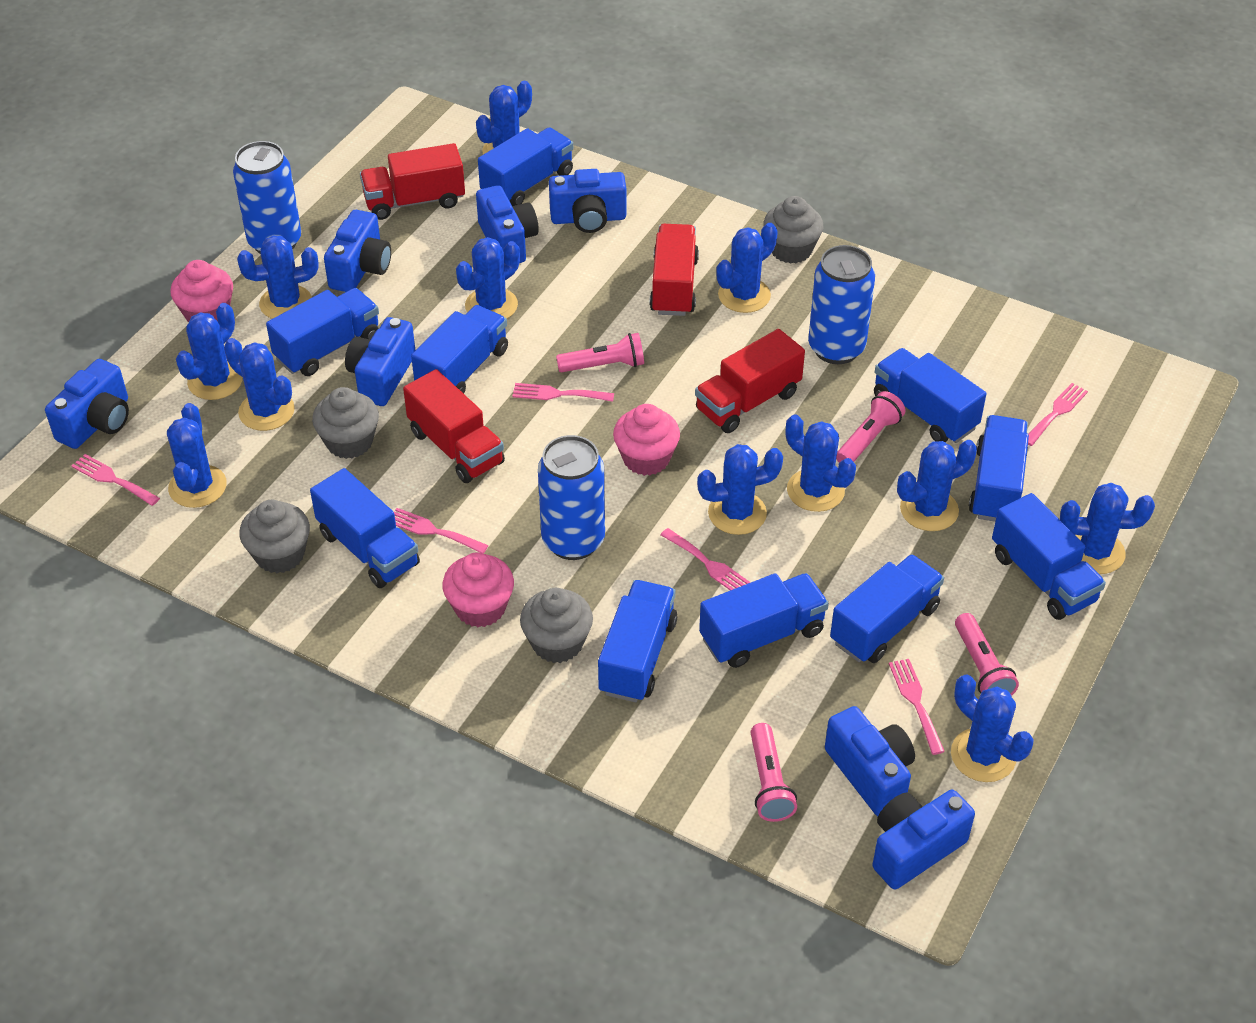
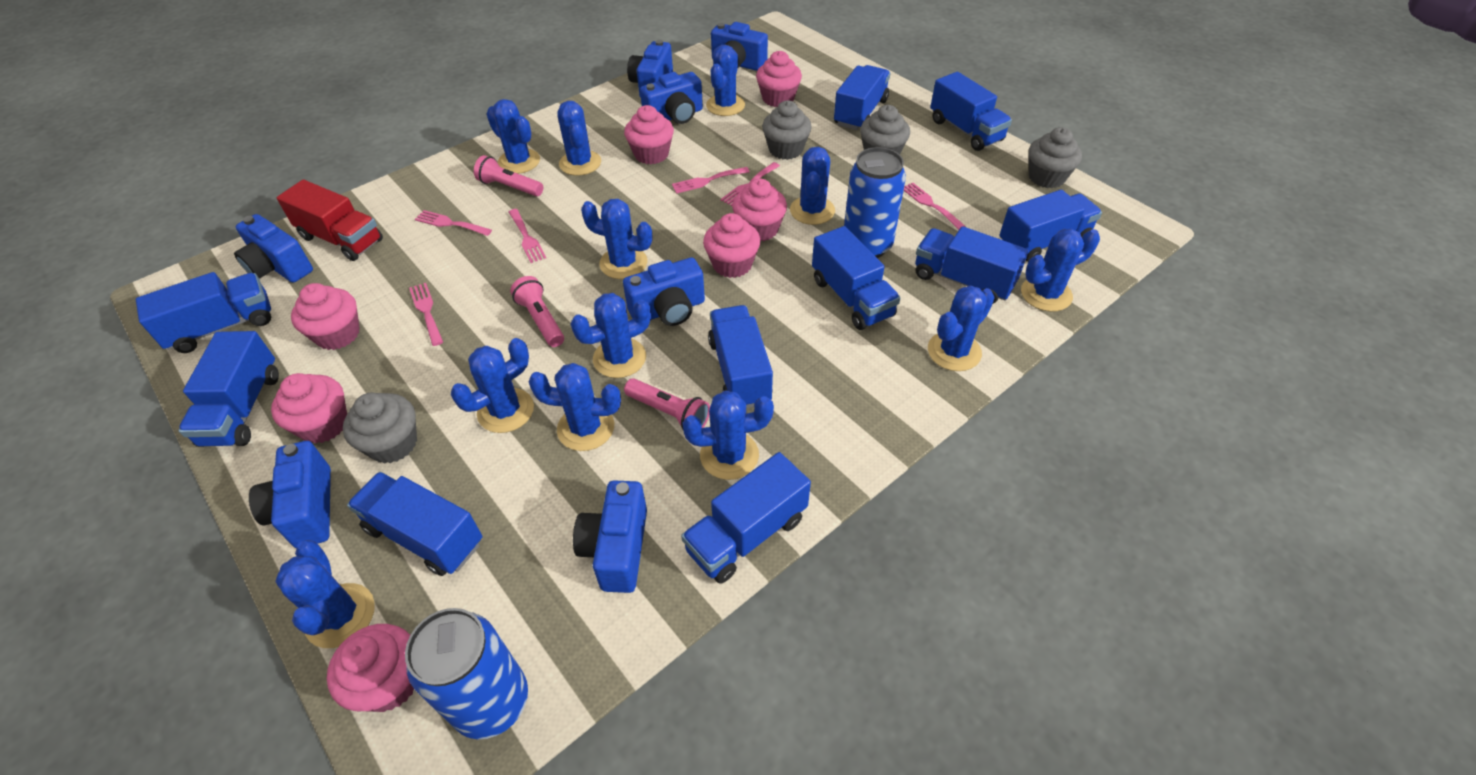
blue can: 3 -> 2
pink cupcake: 3 -> 7
pink flashlight: 4 -> 3
red truck: 4 -> 1

